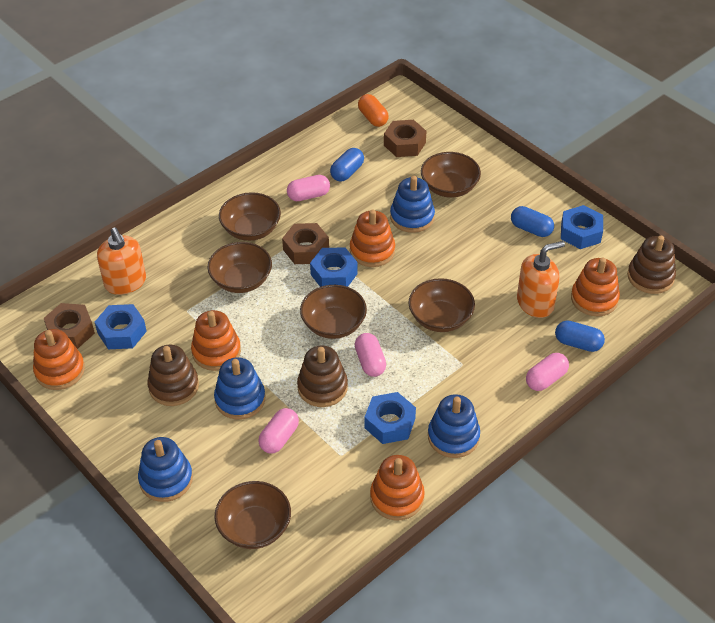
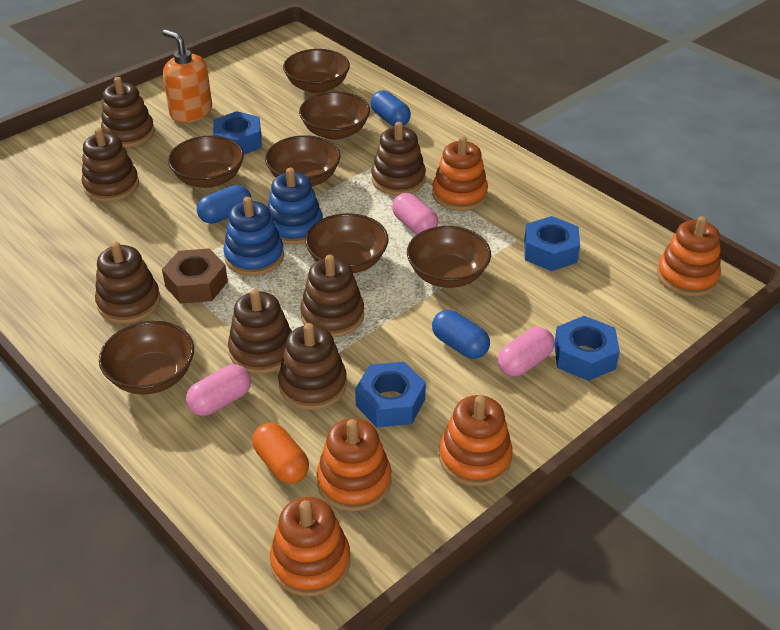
blue stacking toy: 4 -> 2
brown bowl: 6 -> 7
brown nut: 3 -> 1
brown stacking toy: 3 -> 7
orange soap dispenser: 2 -> 1
pink capsule: 4 -> 3

